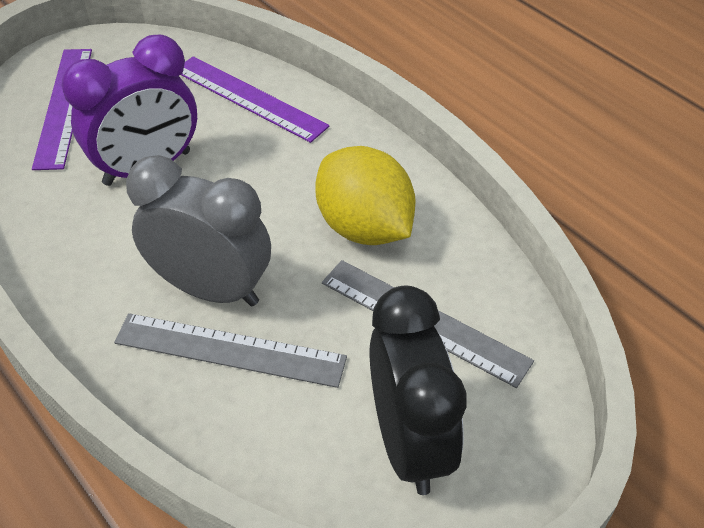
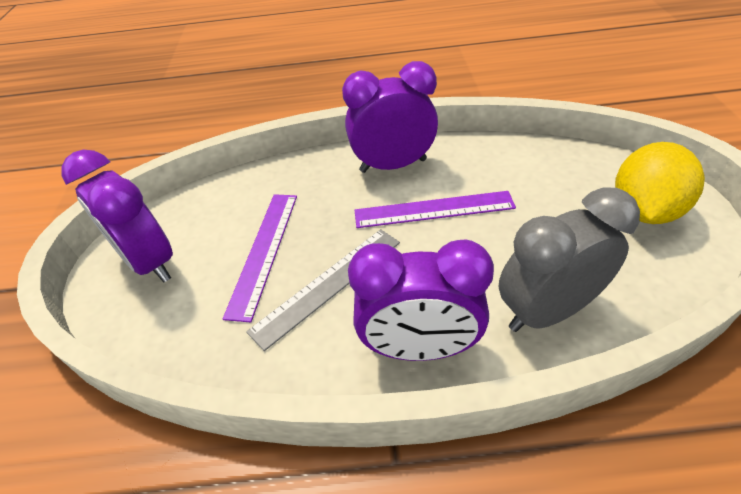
black clock: 1 -> 0
grey ruler: 2 -> 1
purple clock: 1 -> 3

